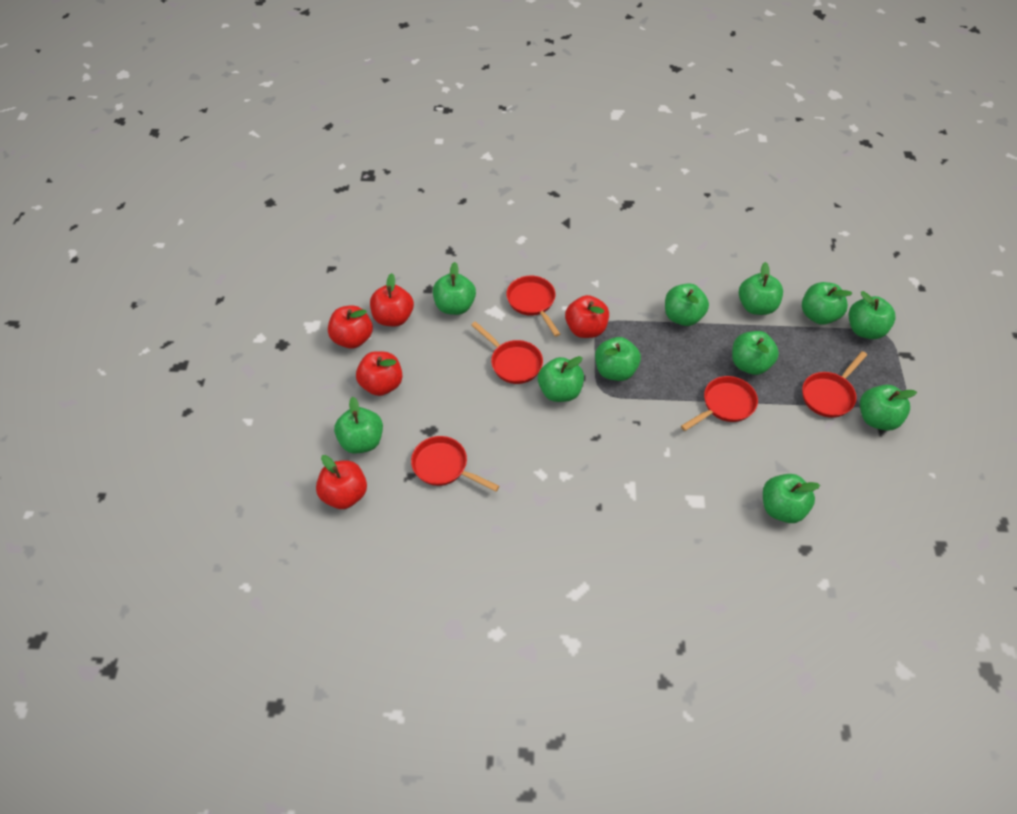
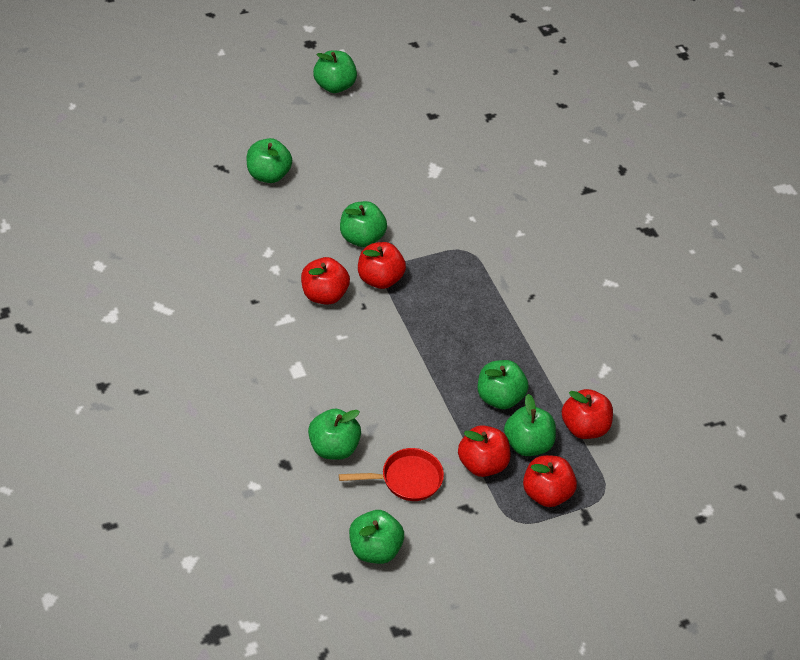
green apple: 11 -> 7
red pan: 5 -> 1

